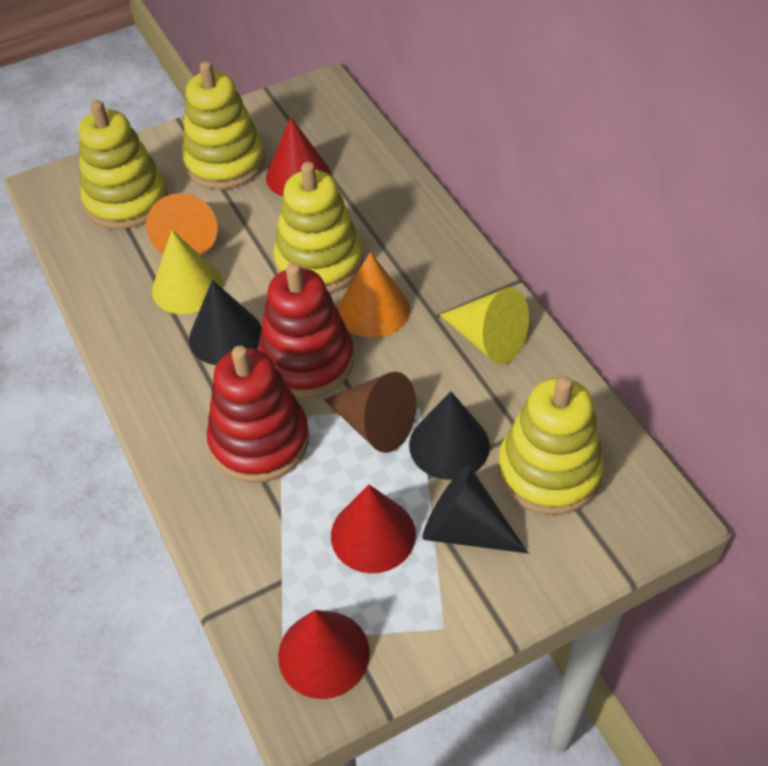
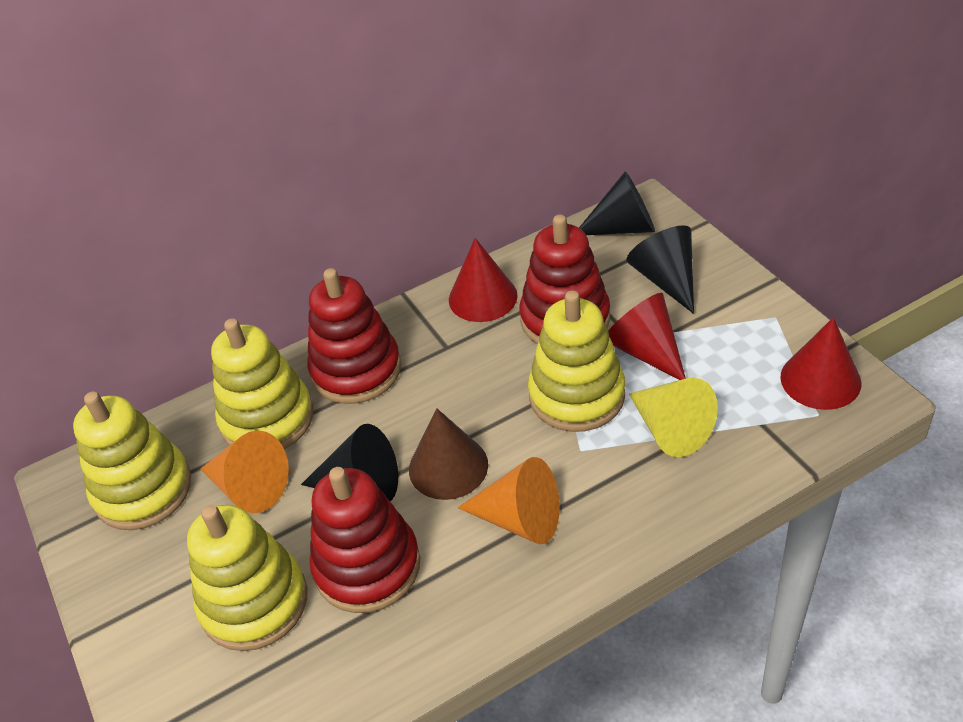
red stacking toy: 2 -> 3
yellow cone: 2 -> 1

